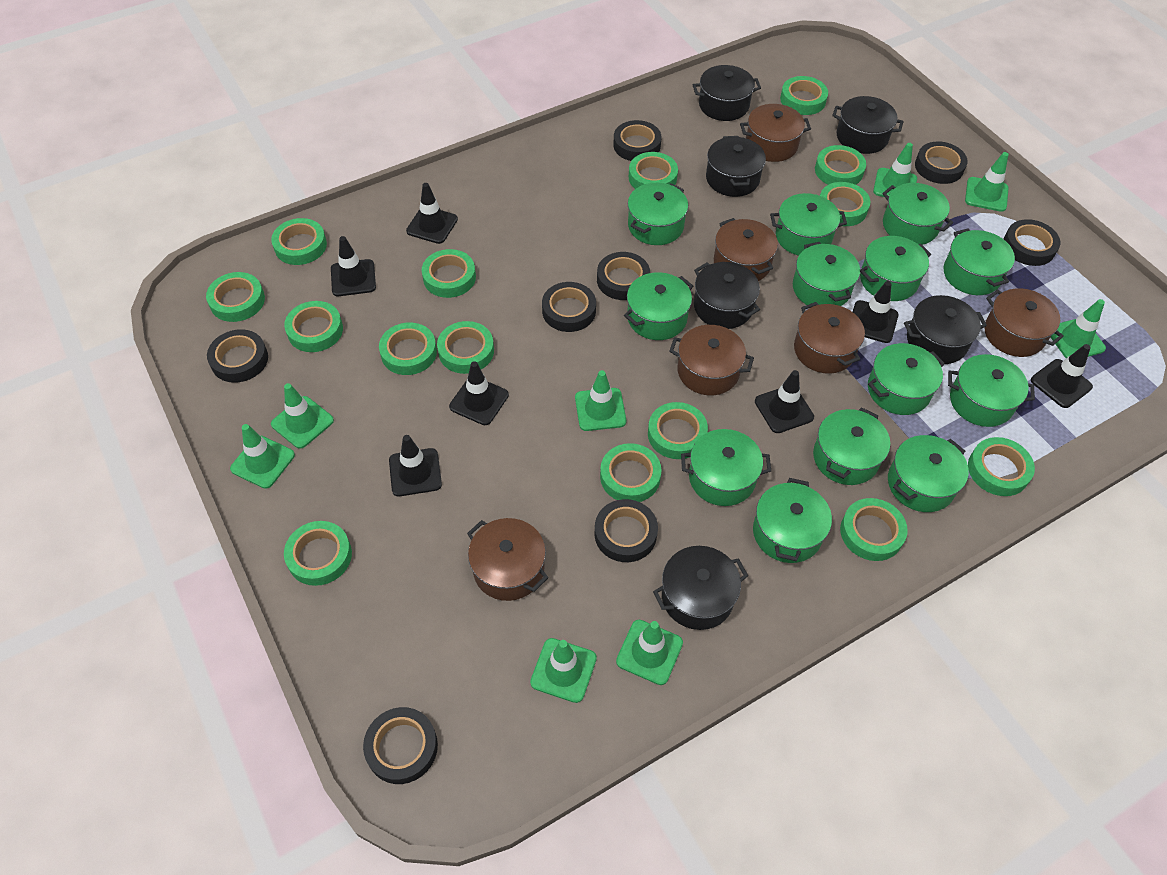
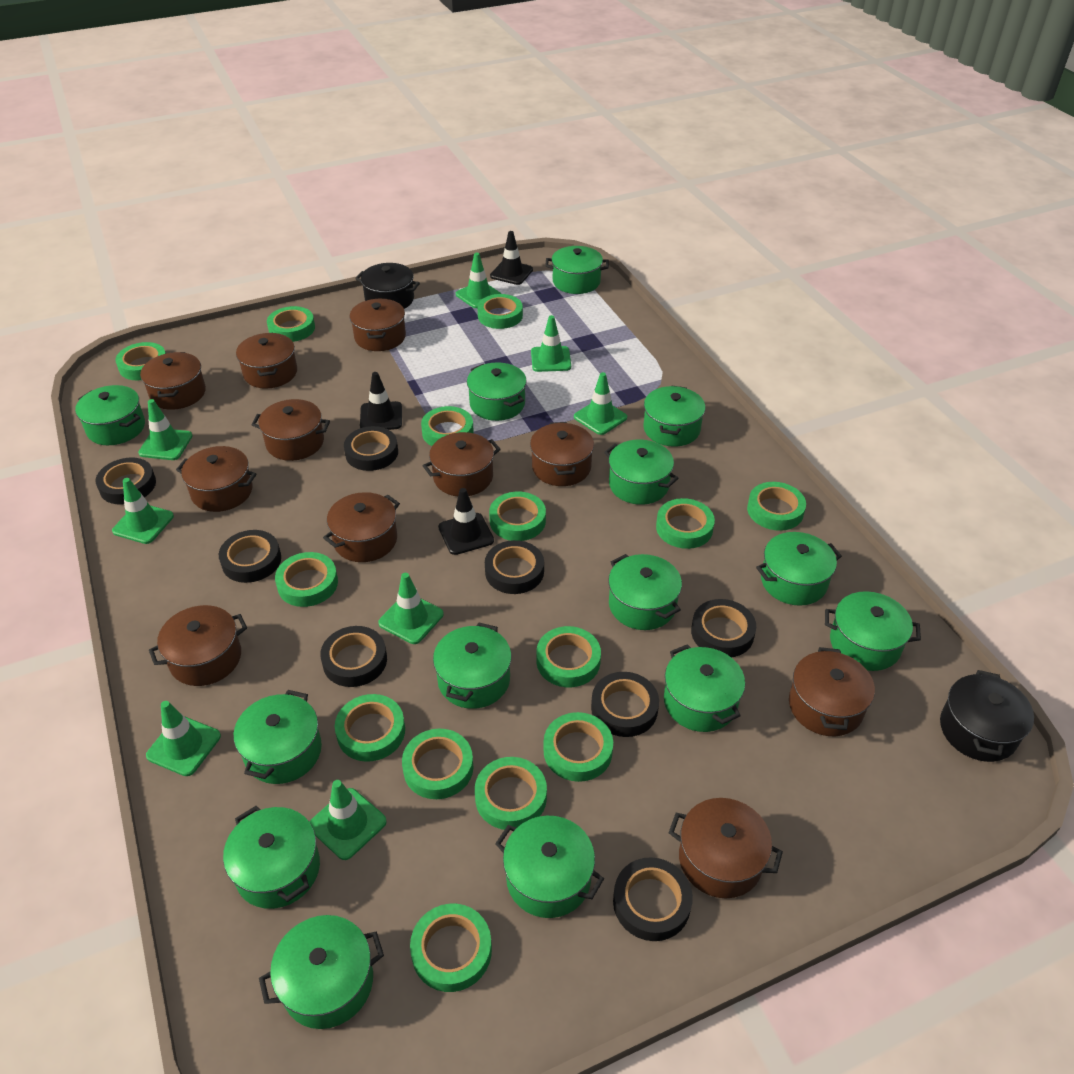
black pot: 6 -> 2
black traffic cone: 7 -> 3
brown pot: 6 -> 11
green pot: 13 -> 14
green tape: 15 -> 14

